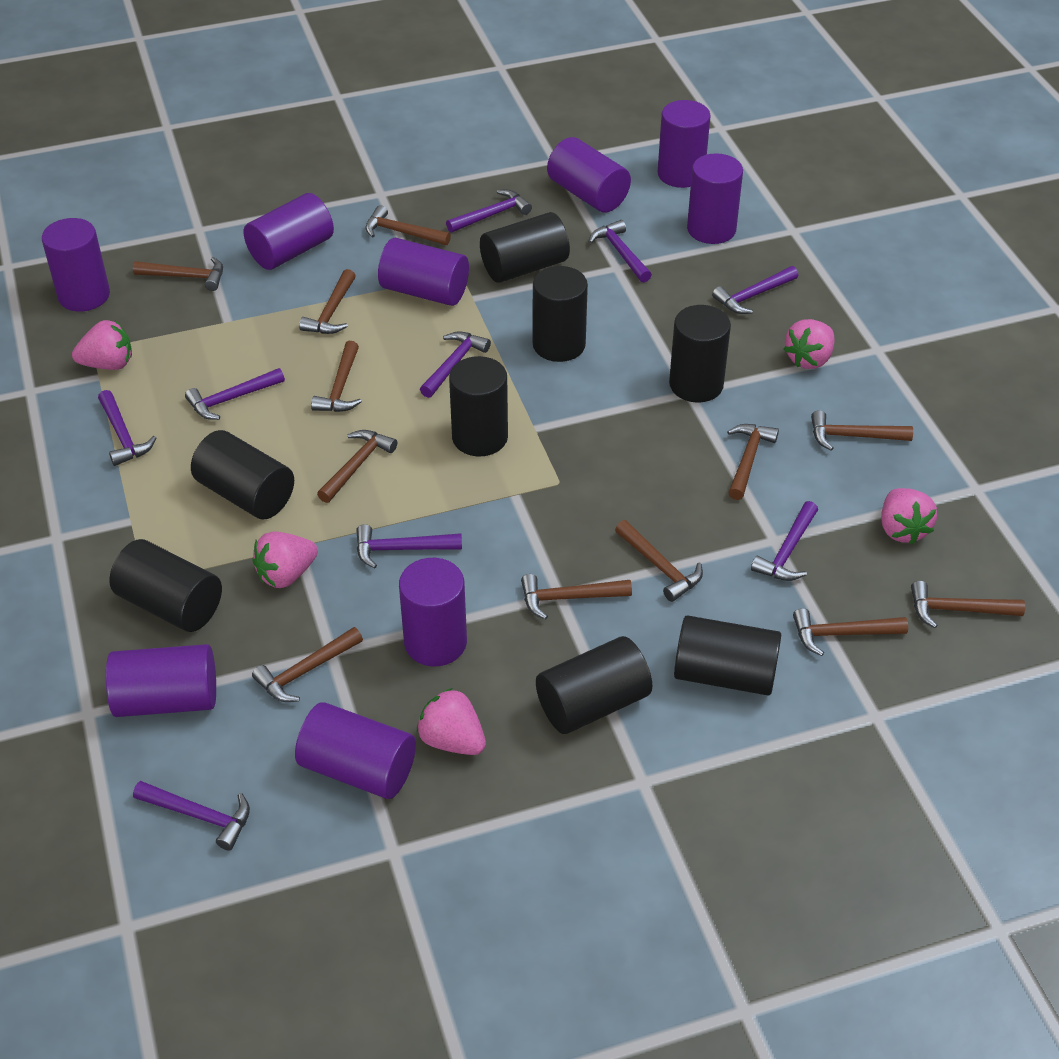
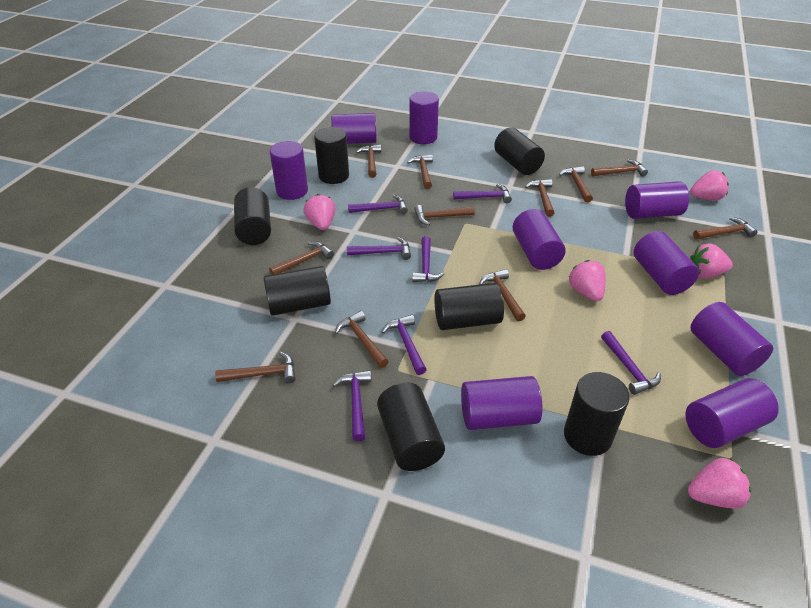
black cylinder: 8 -> 7
brown hammer: 12 -> 11
purple hammer: 9 -> 7

